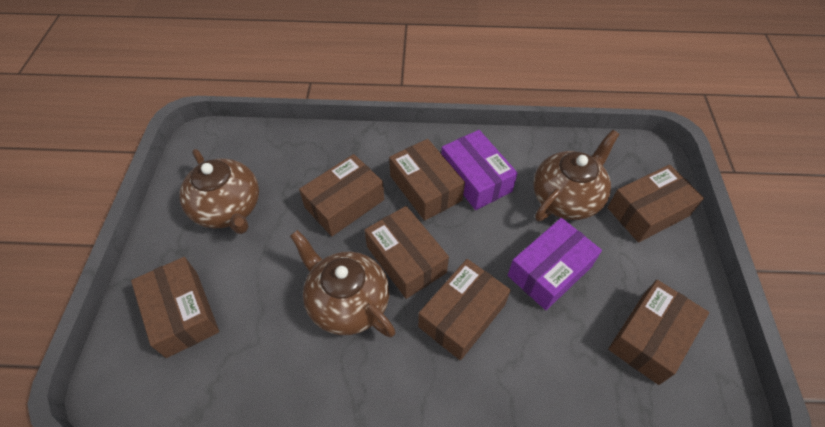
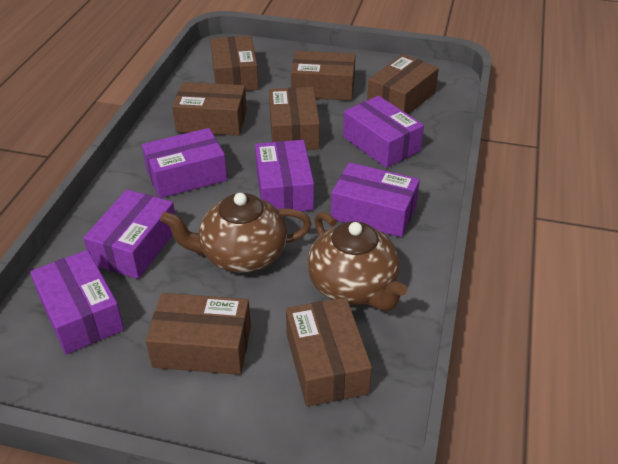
brown teapot: 3 -> 2
purple box: 2 -> 6

